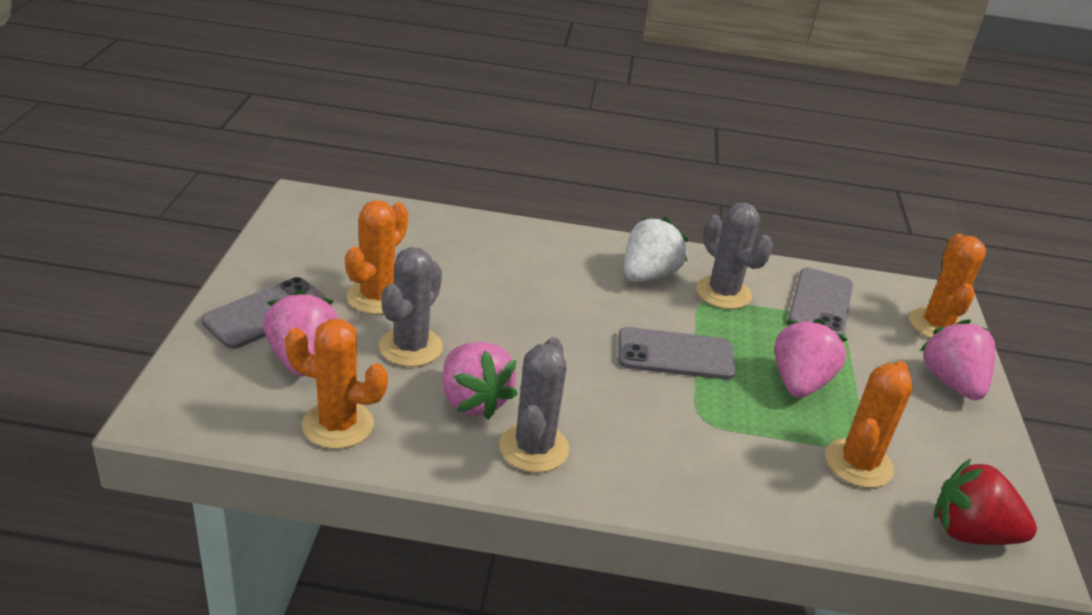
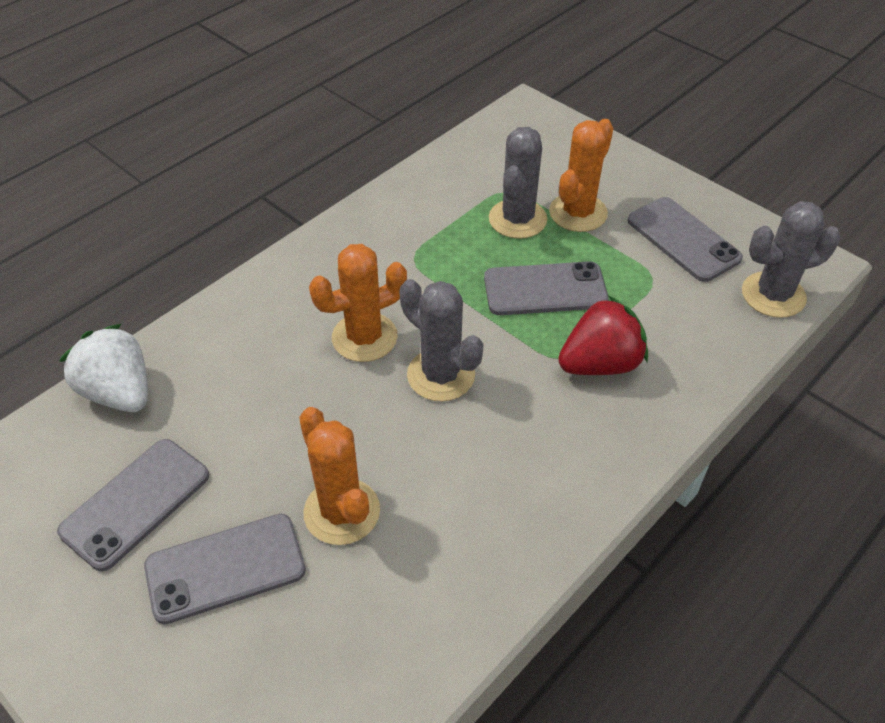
grey phone: 3 -> 4
orange cactus: 4 -> 3
pink strawberry: 4 -> 0

